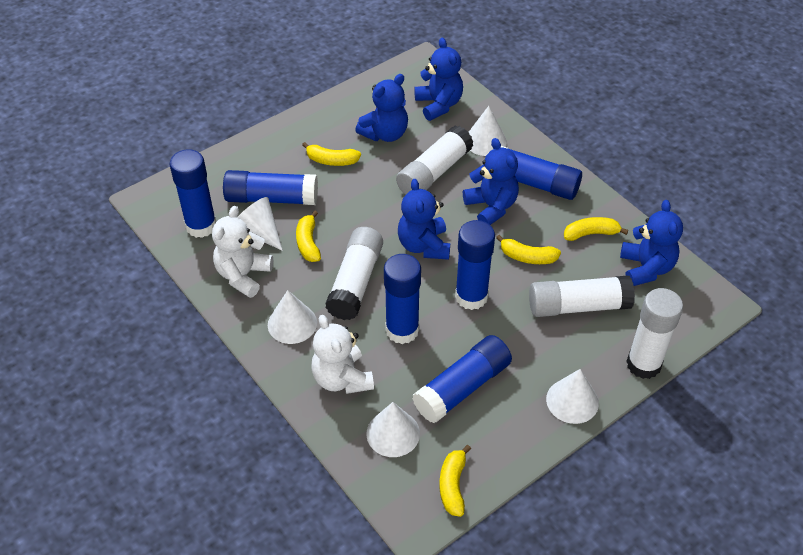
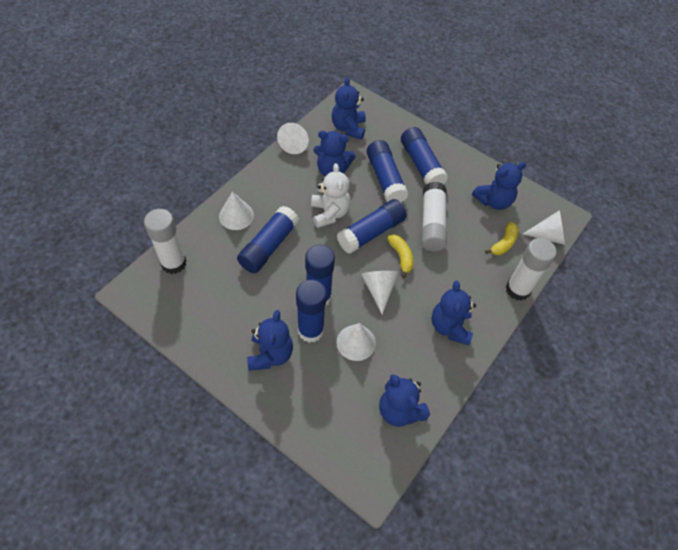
blue teddy bear: 5 -> 6
white glue stick: 4 -> 3
white teddy bear: 2 -> 1
yellow banana: 5 -> 2

